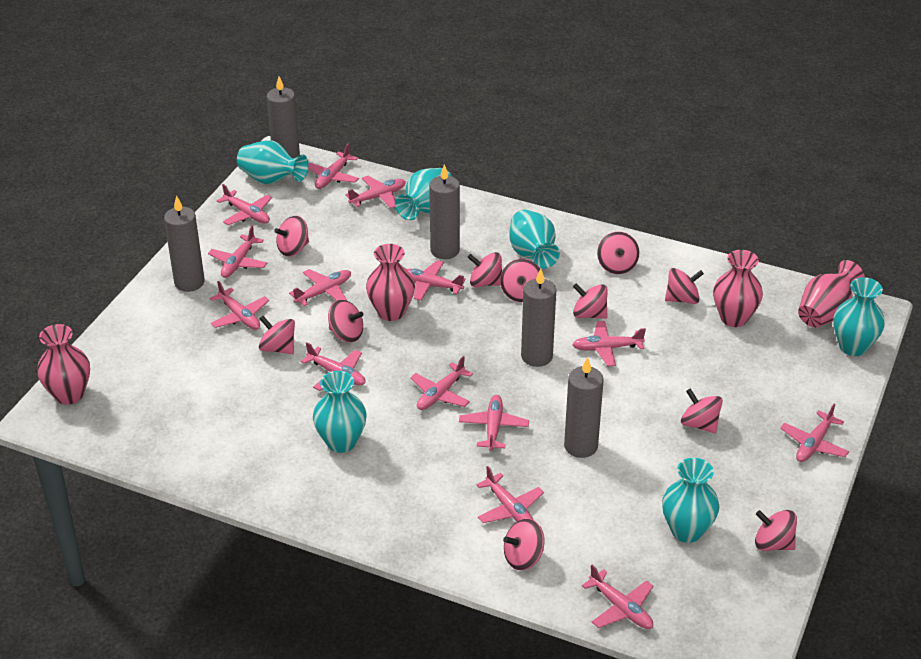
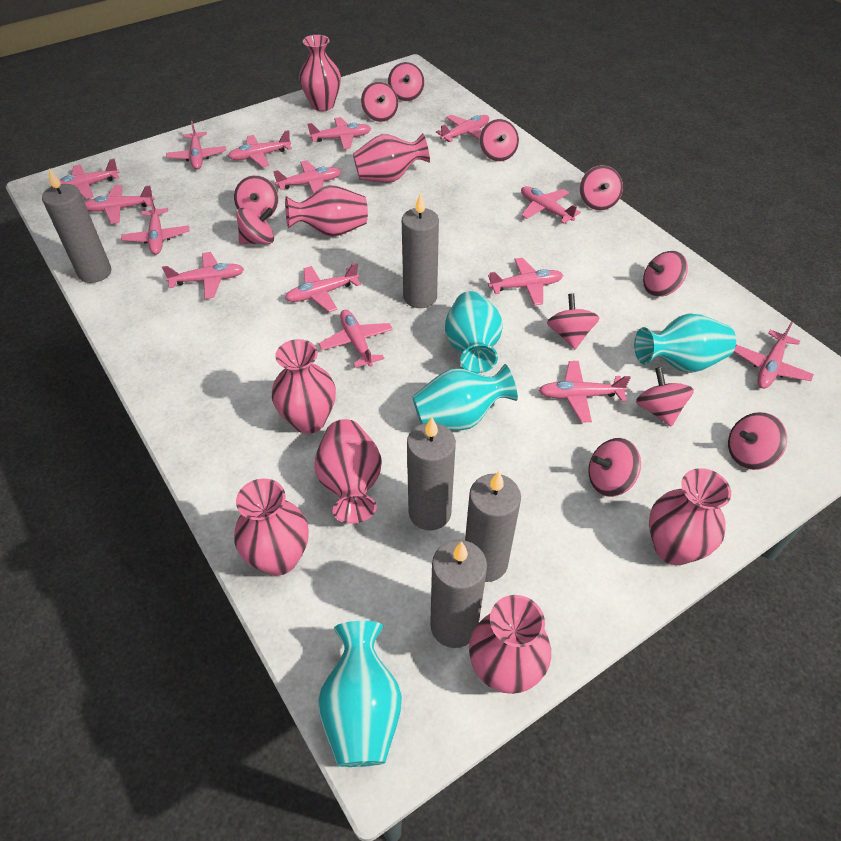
pink plane: 14 -> 15
pink vase: 4 -> 8
turquoise vase: 6 -> 4

